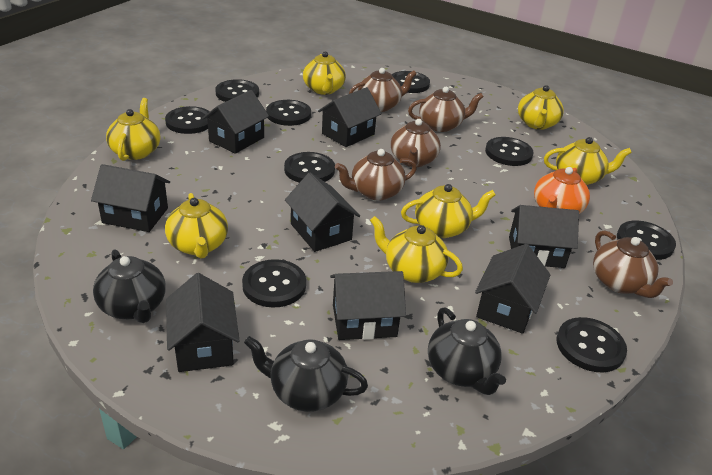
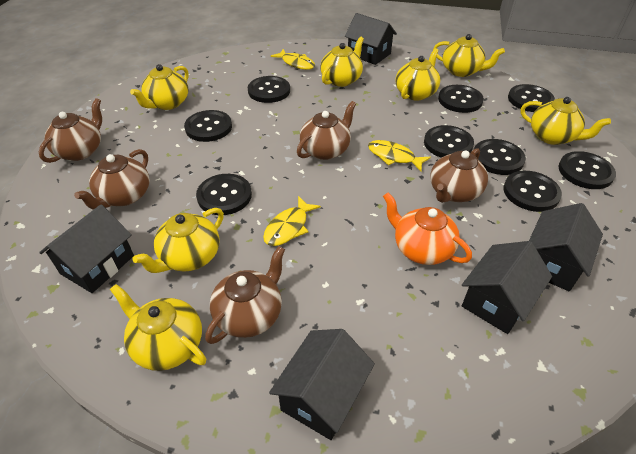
black house: 8 -> 5
black teapot: 3 -> 0
yellow fish: 0 -> 3

